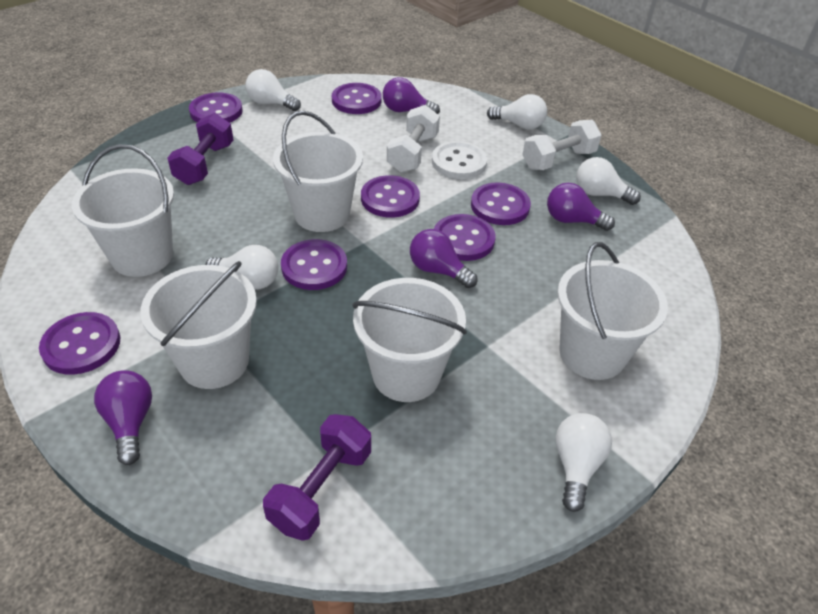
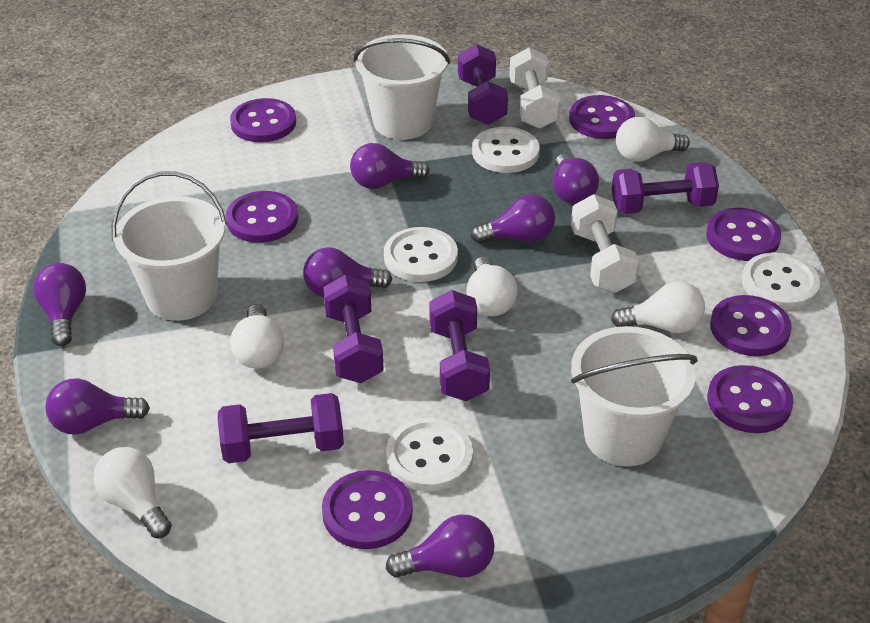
purple dumbbell: 2 -> 5
purple light bulb: 4 -> 7
white bucket: 5 -> 3
white button: 1 -> 4

